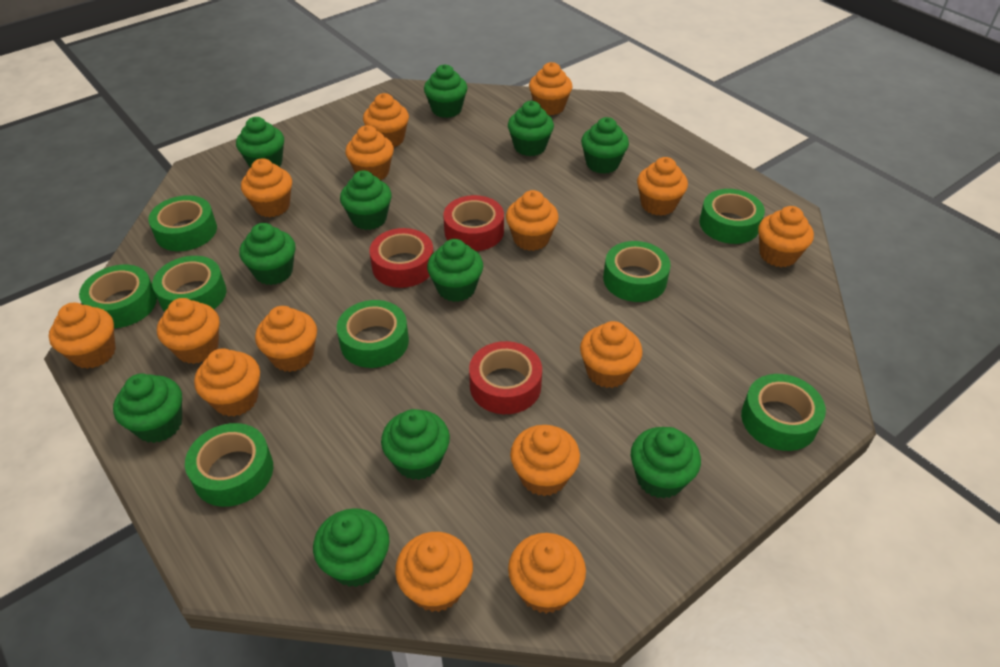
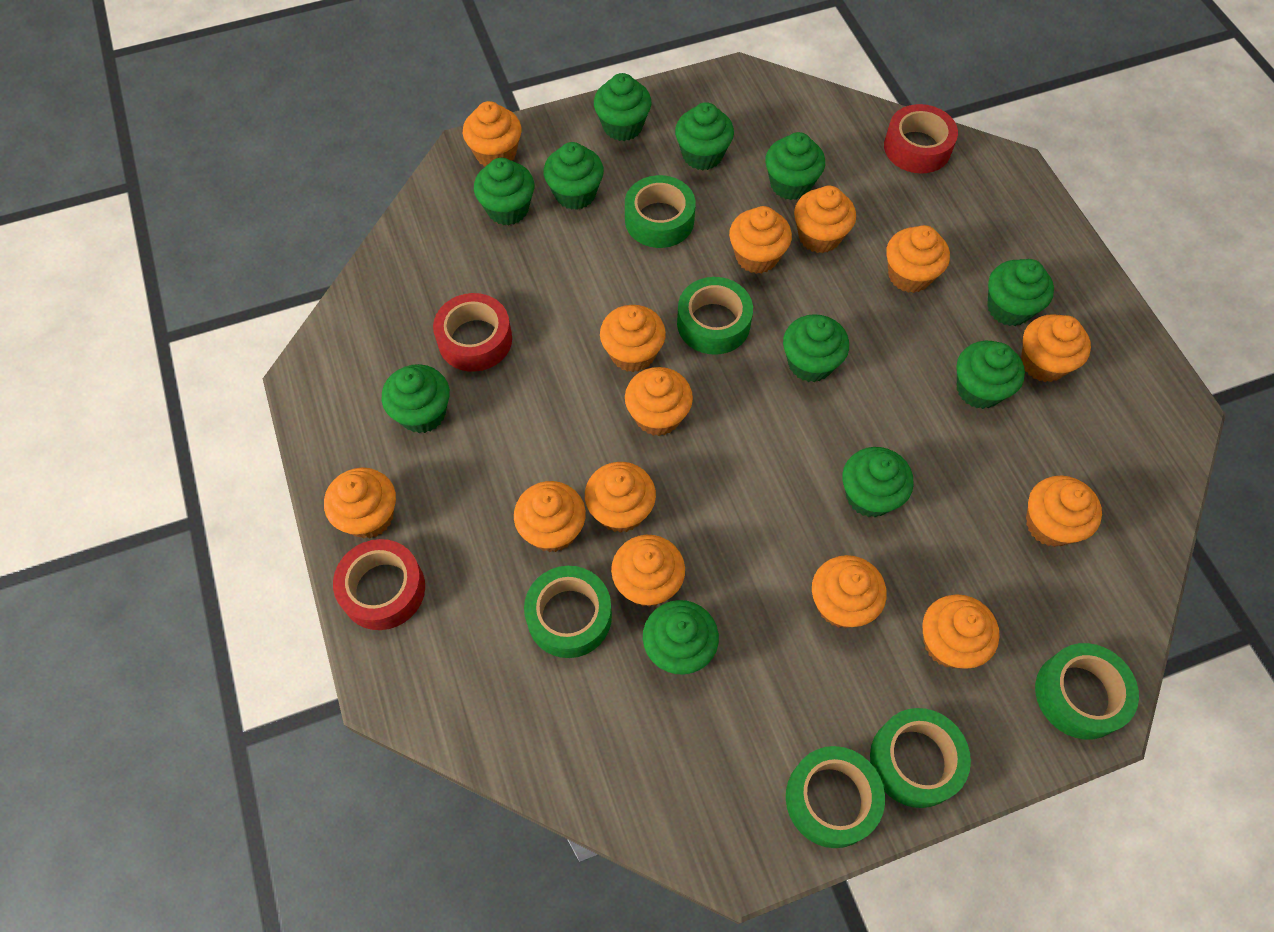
green tape: 8 -> 6
orange cupcake: 15 -> 14

